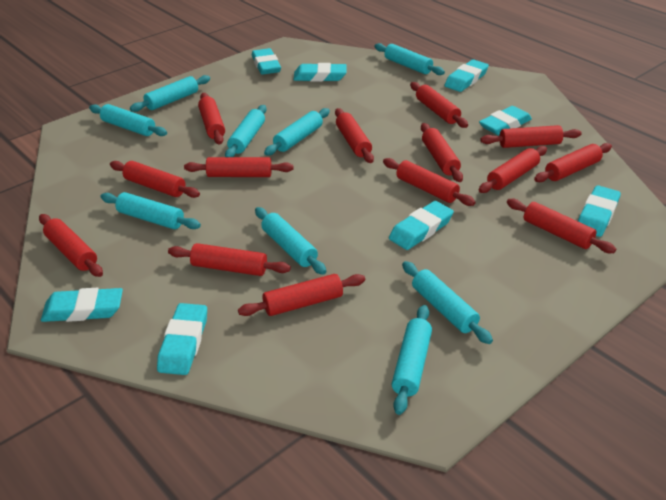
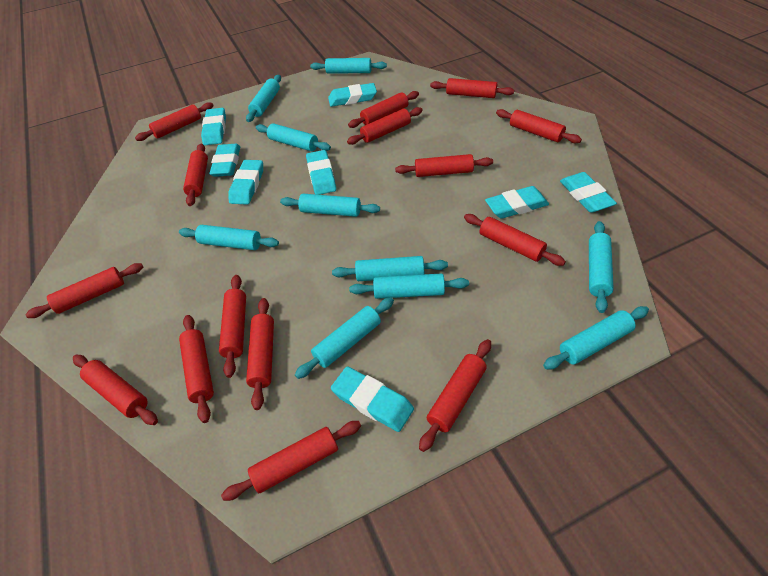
red rolling pin: 14 -> 15
turquoise rolling pin: 9 -> 10

